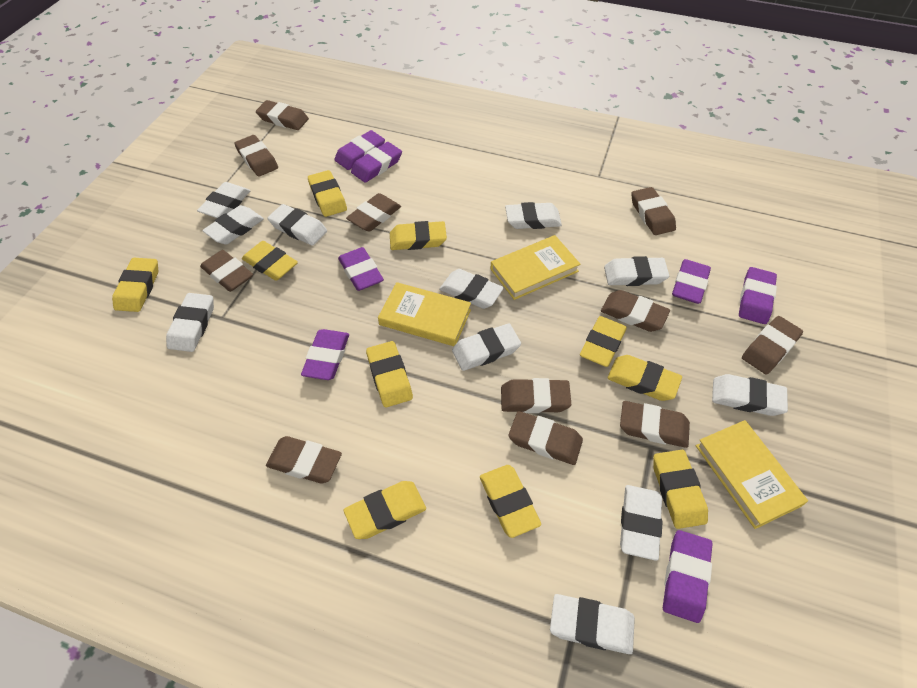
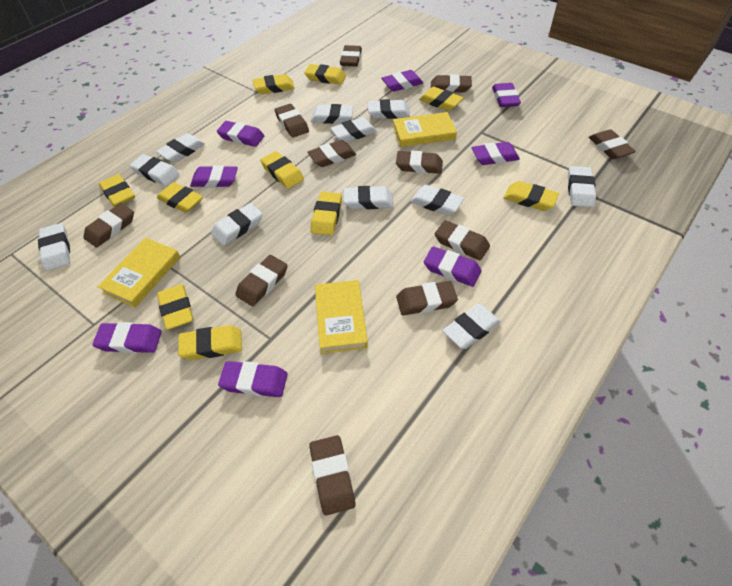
purple eraser: 7 -> 8

